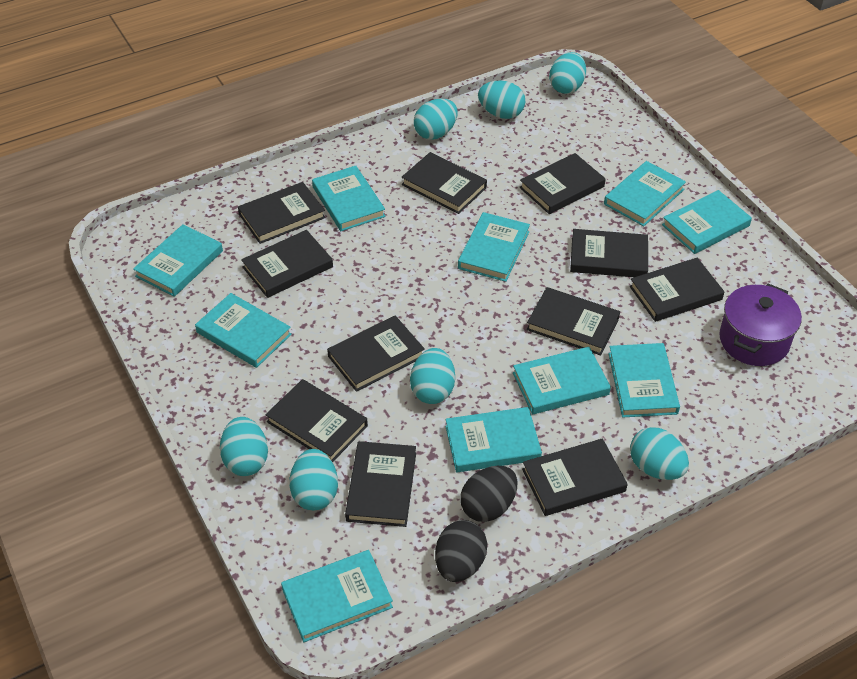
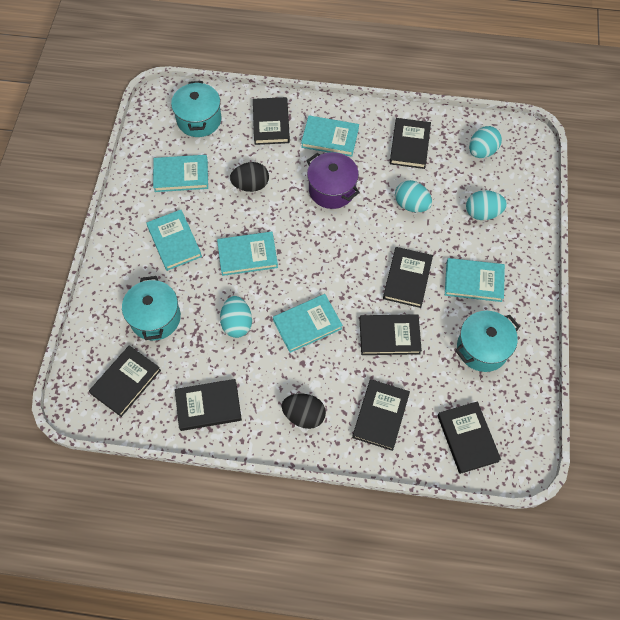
black book: 11 -> 8
turquoise book: 10 -> 6
turquoise egg: 7 -> 4
turquoise pot: 0 -> 3

